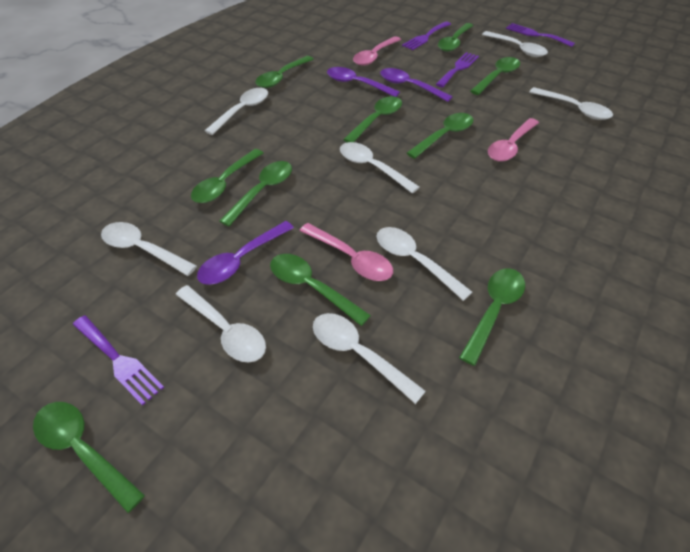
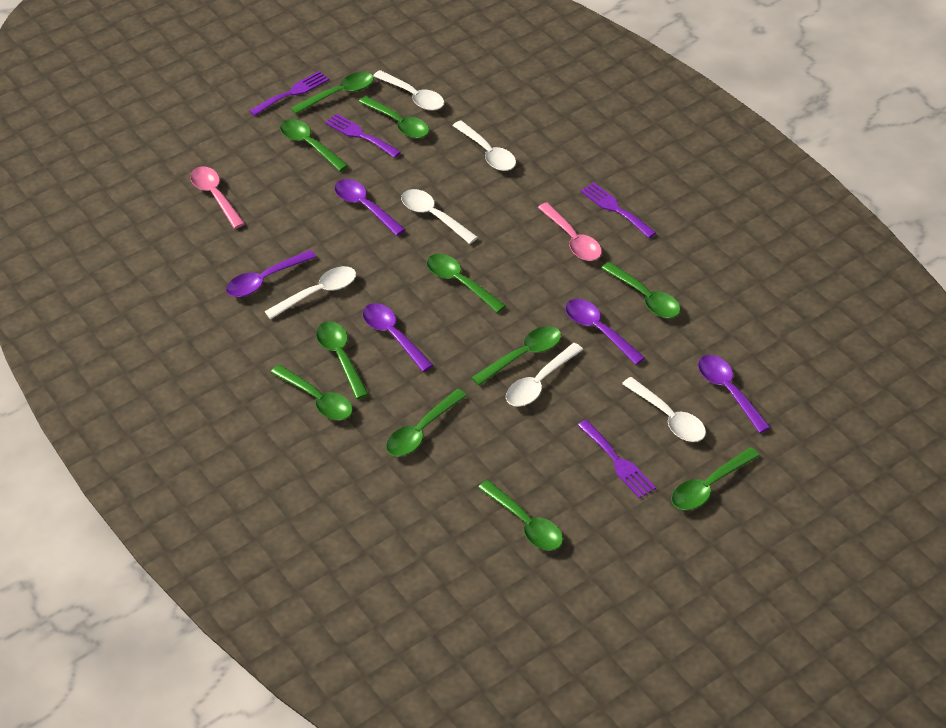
green spoon: 10 -> 11
pink spoon: 3 -> 2
purple spoon: 3 -> 5
white spoon: 8 -> 6

